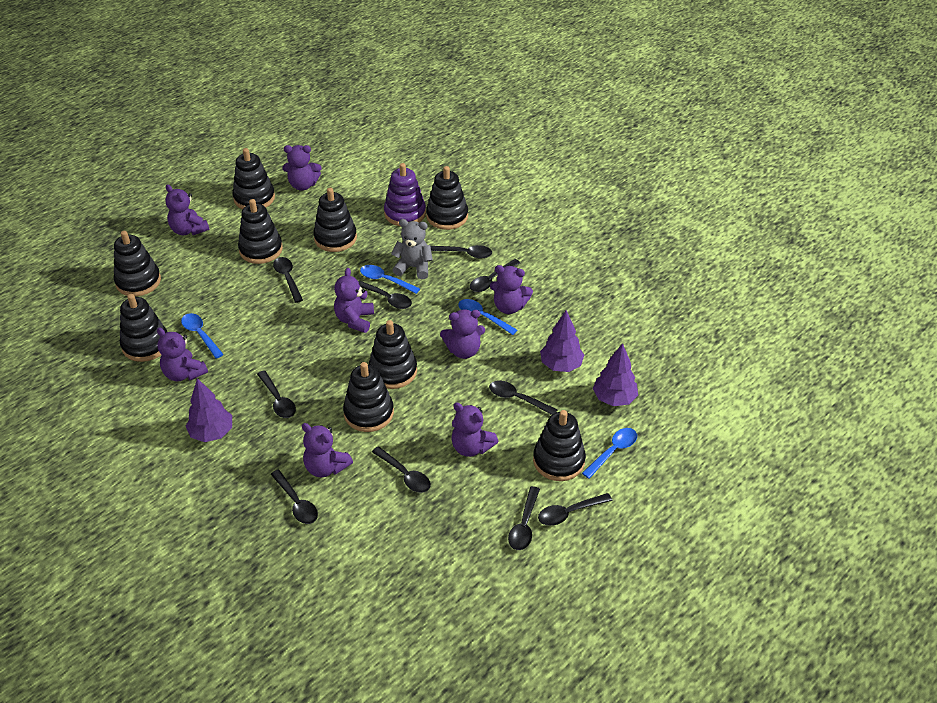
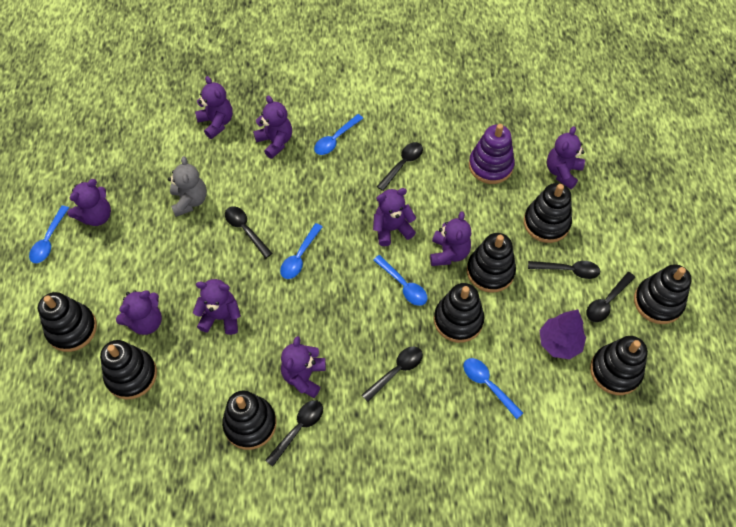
black spoon: 10 -> 6
black stacking toy: 9 -> 8
blue spoon: 4 -> 5
purple teddy bear: 8 -> 9
purple tree: 3 -> 1

